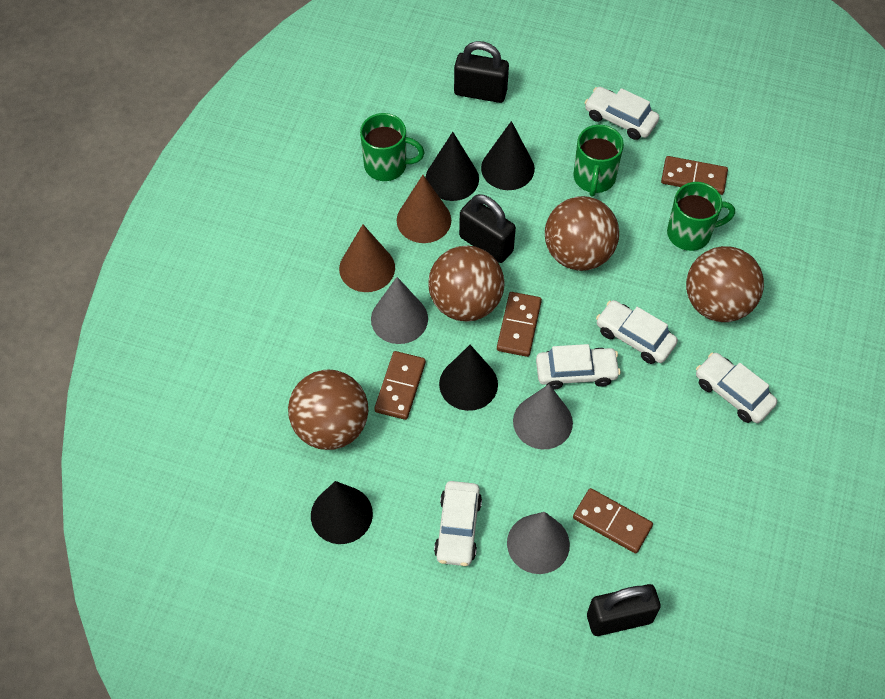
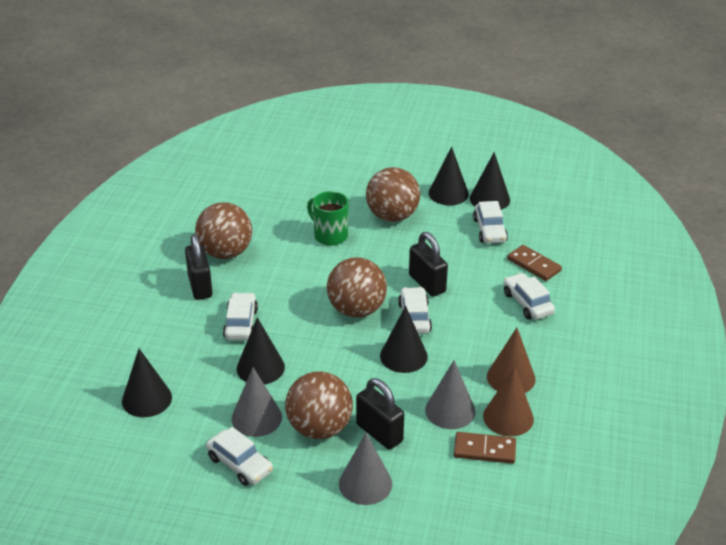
black cone: 4 -> 5
brown domino: 4 -> 2
green mug: 3 -> 1

